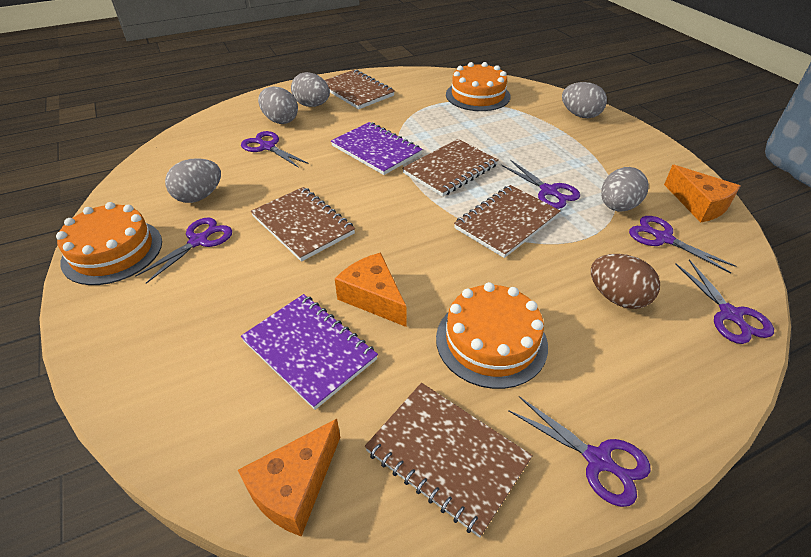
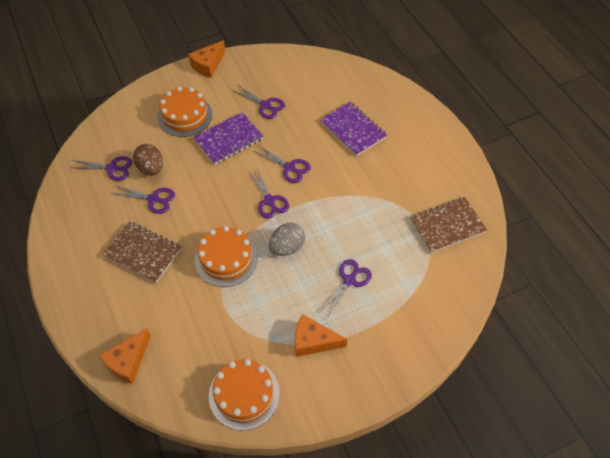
brown notebook: 5 -> 2
grey egg: 5 -> 1

